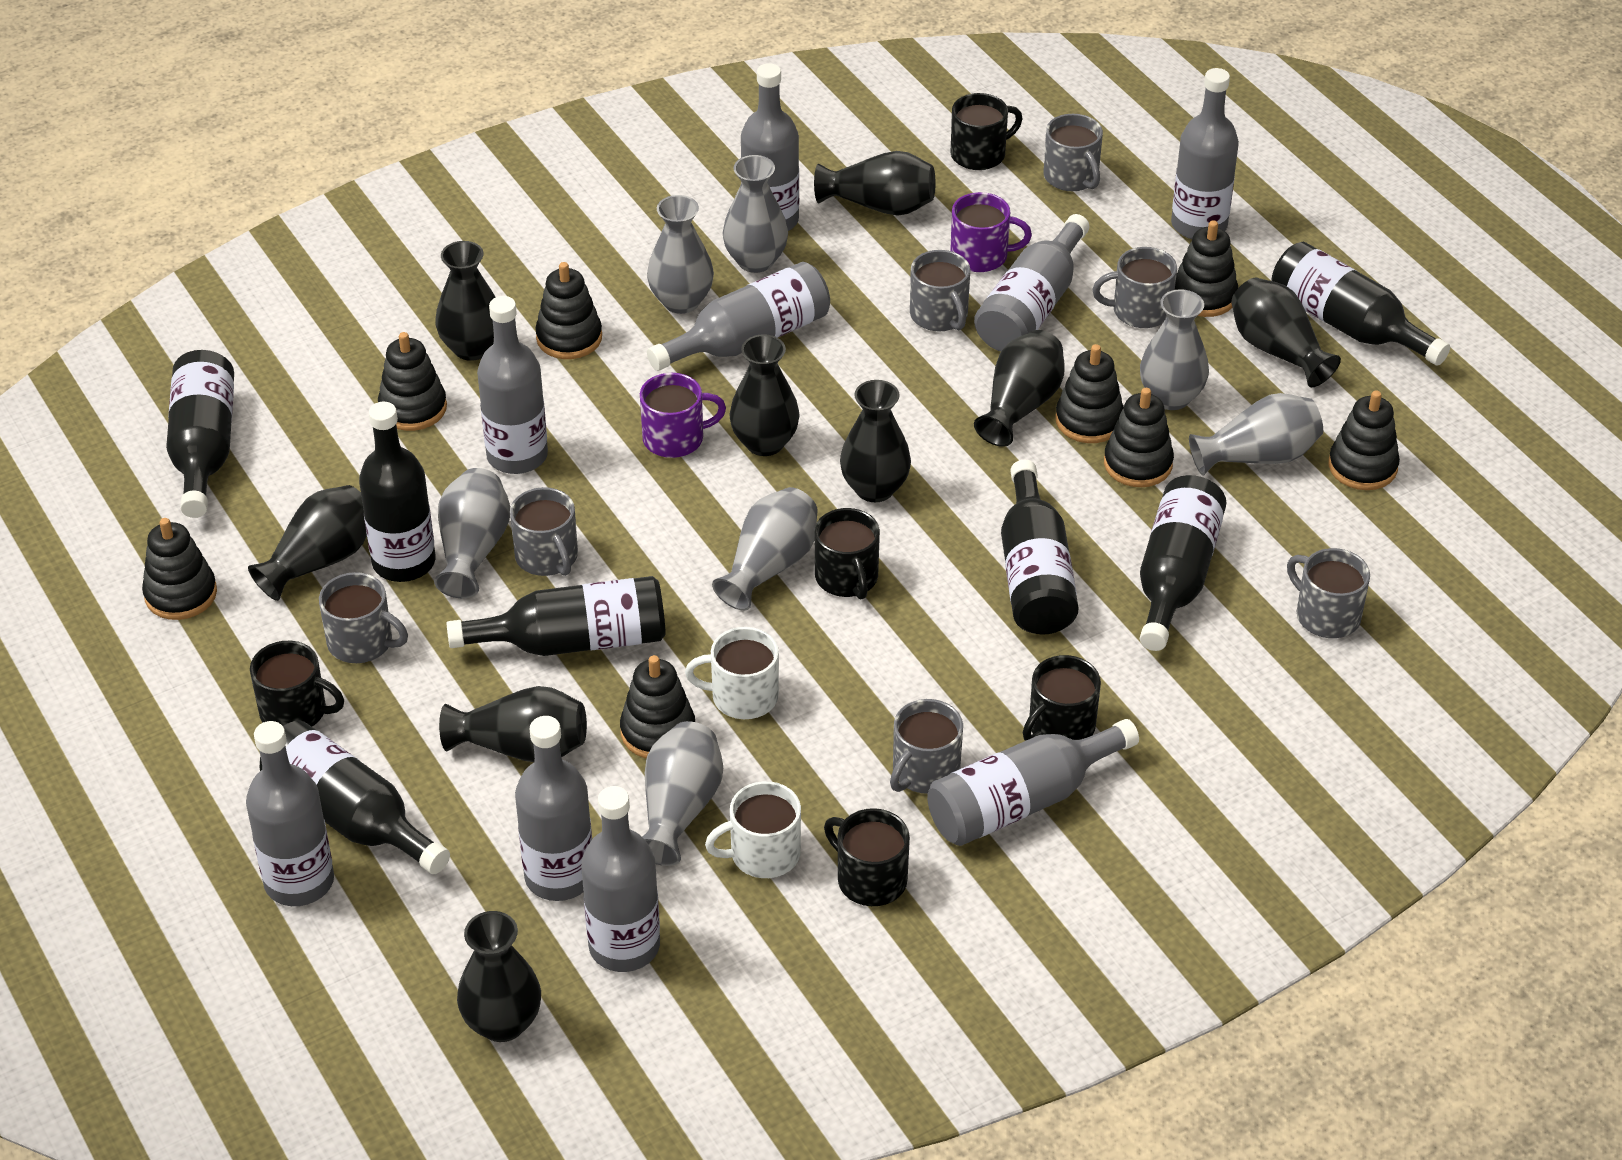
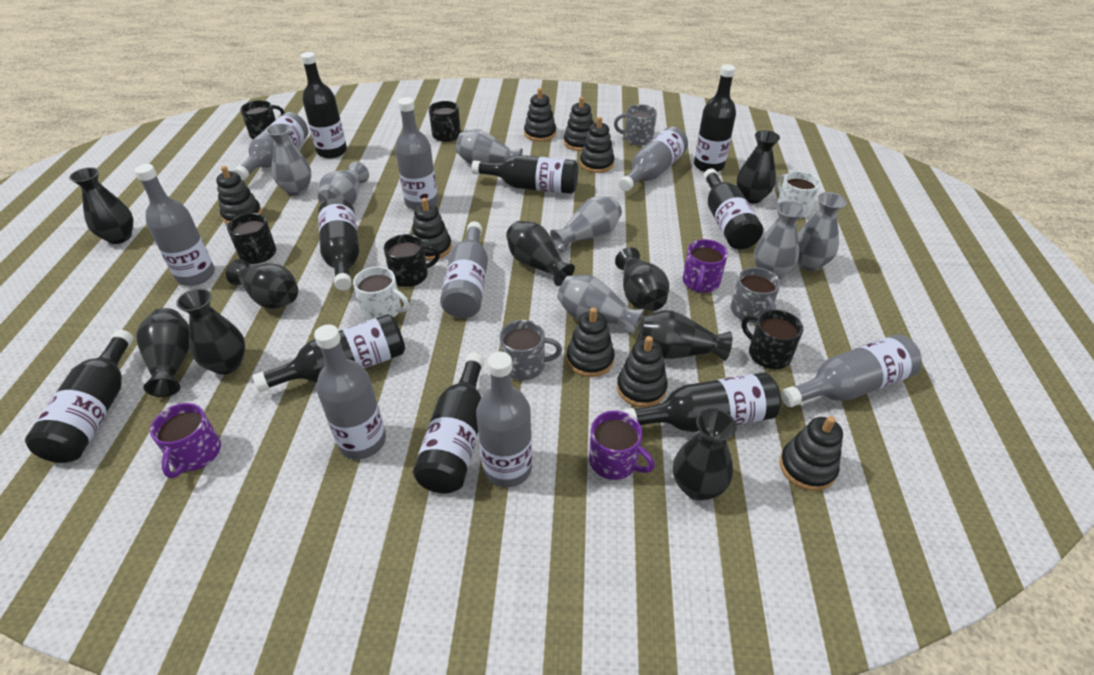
black bottle: 7 -> 9
grey bottle: 9 -> 8
grey mug: 7 -> 3
purple mug: 2 -> 3

